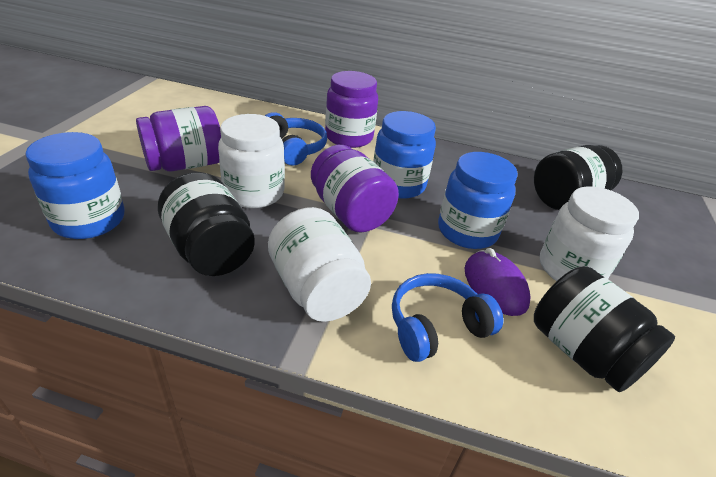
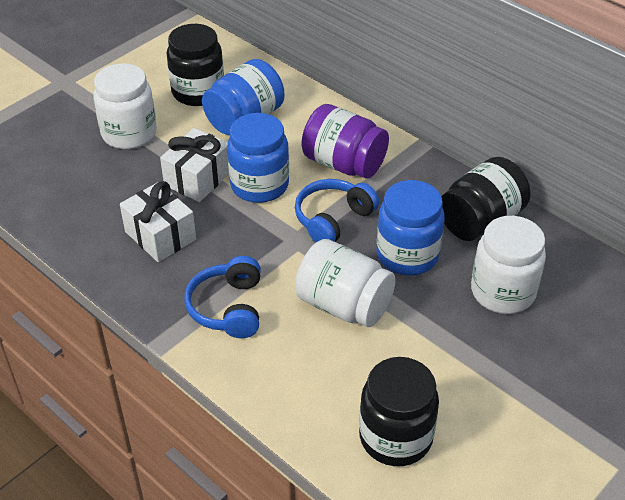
purple jar: 3 -> 1
purple mouse: 1 -> 0
white gift: 0 -> 2

